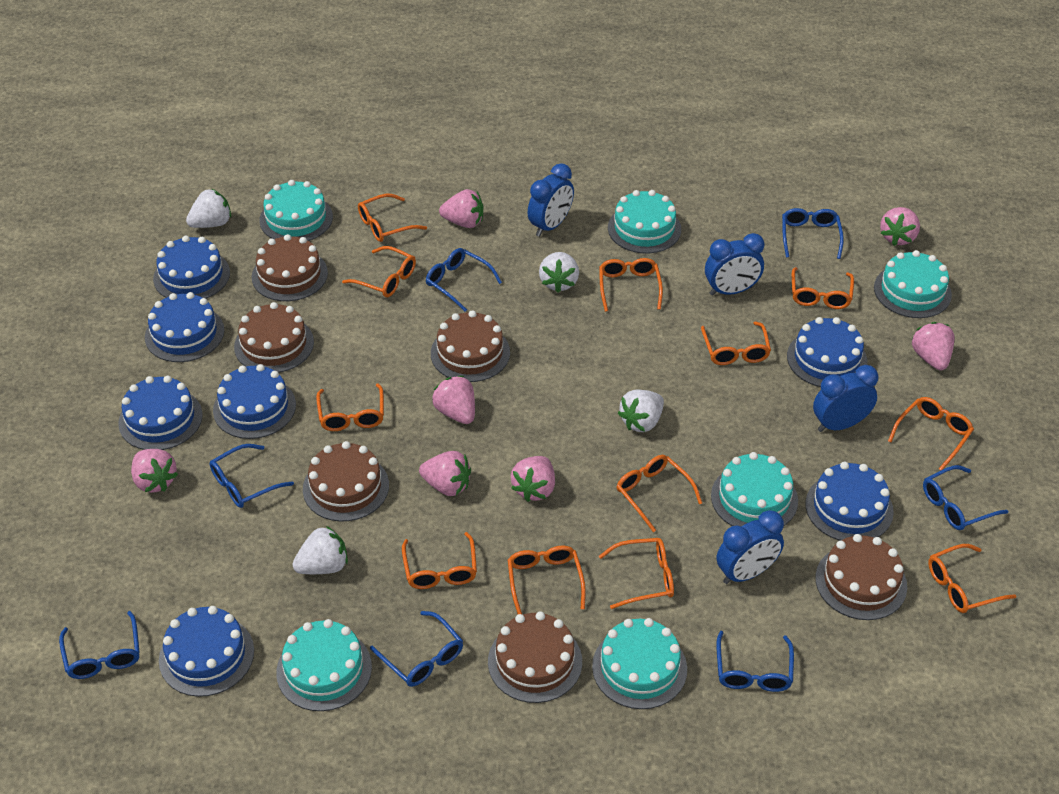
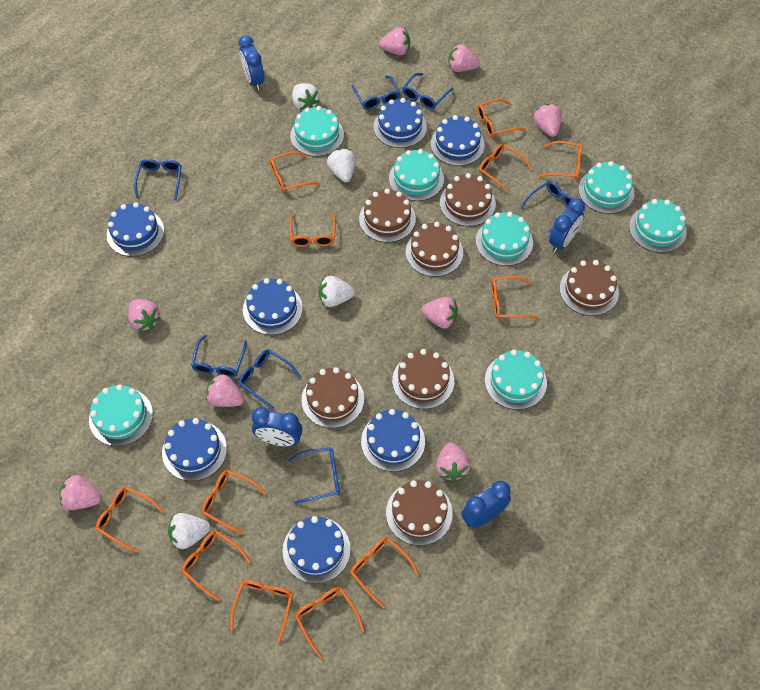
brown cake: 6 -> 7
pink strawberry: 7 -> 8
turquoise cake: 6 -> 7

